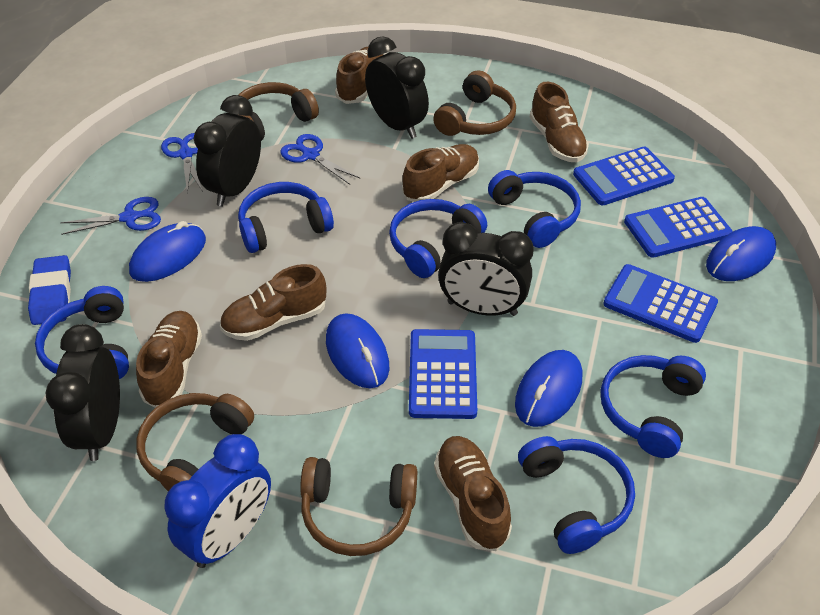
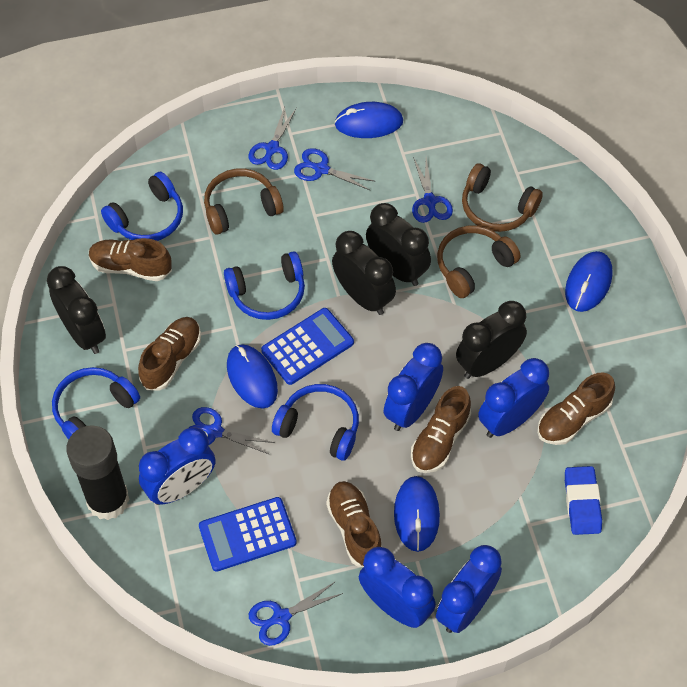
black glue stick: 0 -> 1
blue calculator: 4 -> 2
blue clock: 1 -> 5
blue headphones: 6 -> 4
blue scissors: 3 -> 5
brown headphones: 4 -> 3
brown shoe: 6 -> 5

